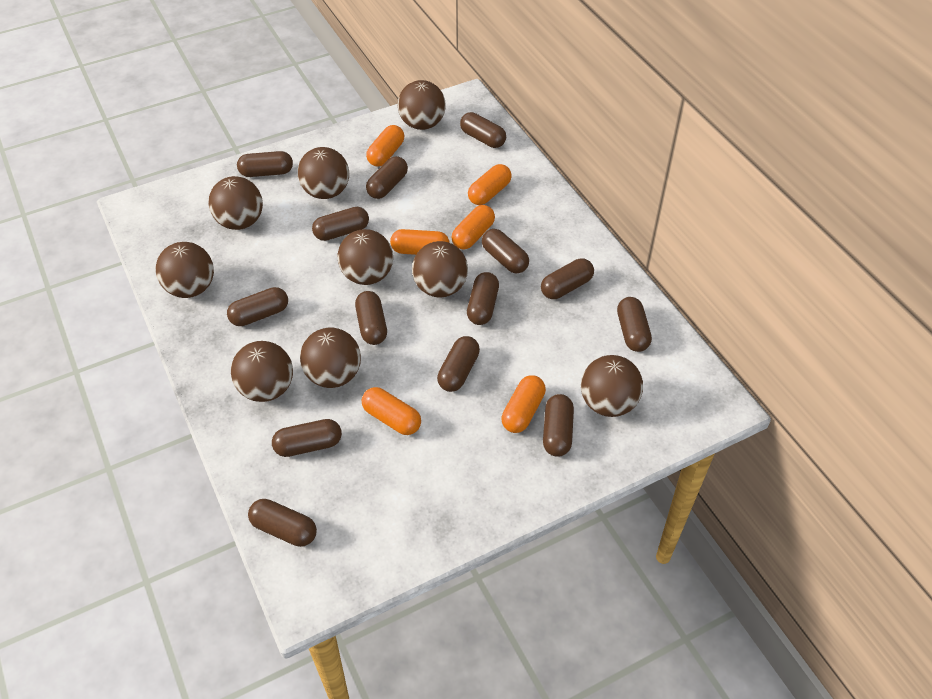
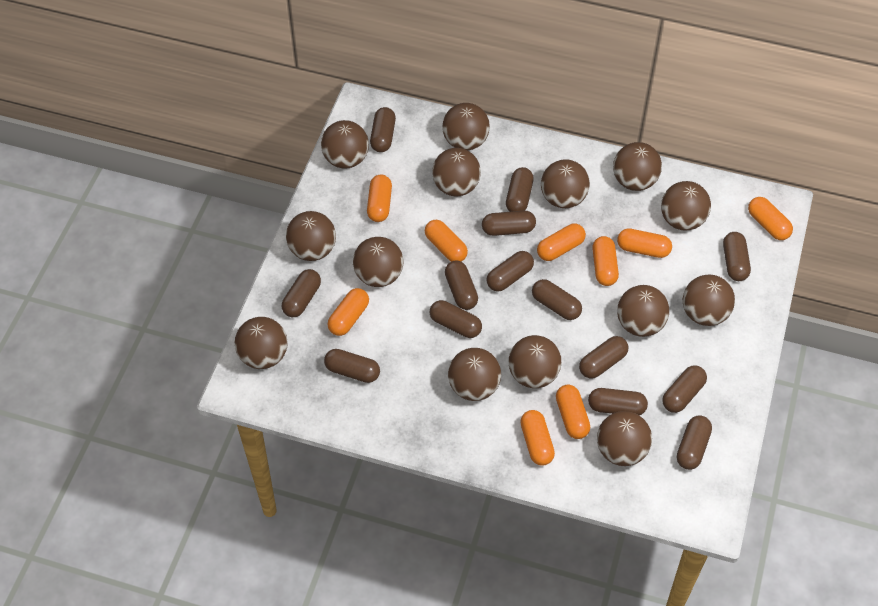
brown ball: 9 -> 14
orange capsule: 6 -> 9

